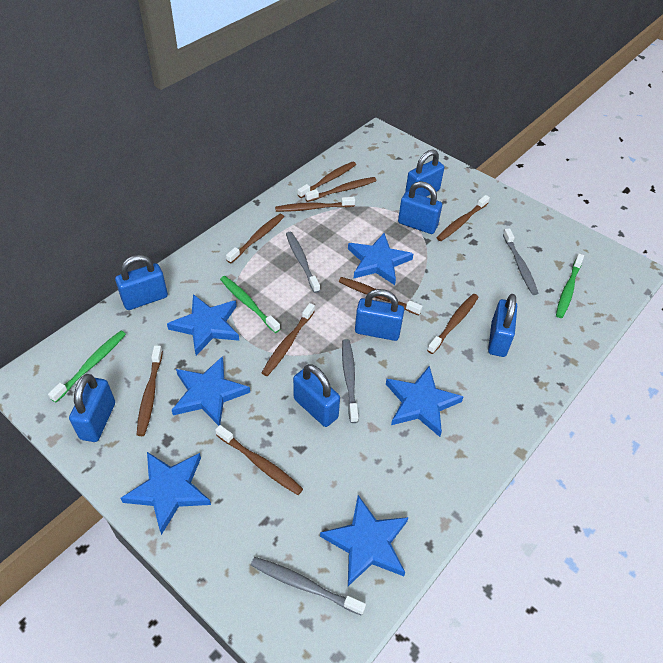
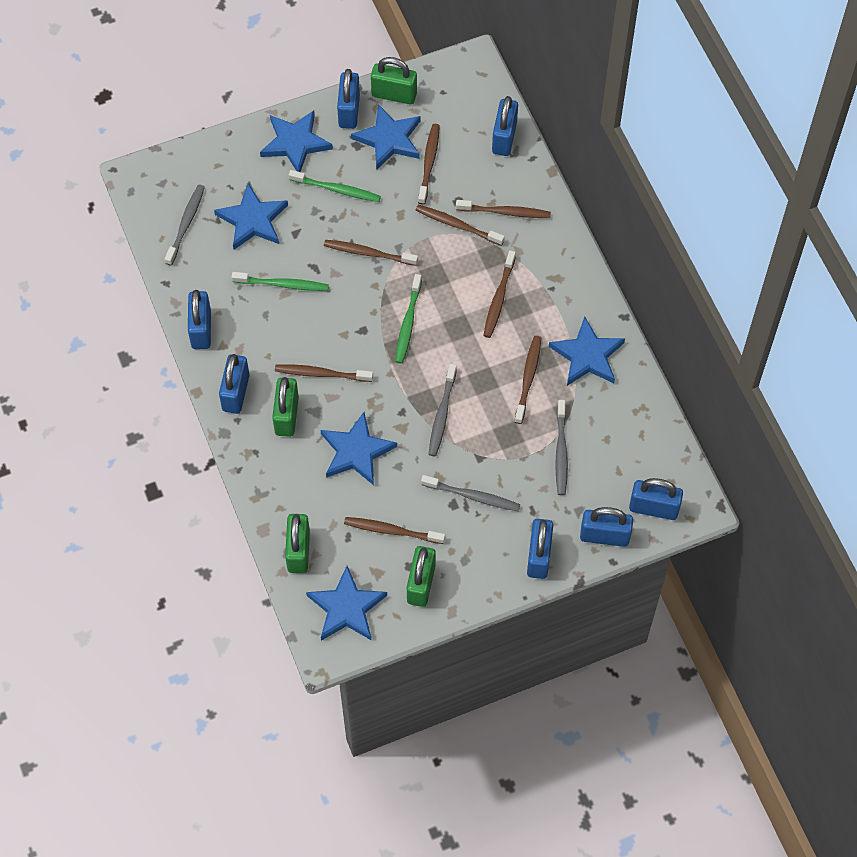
brown toothbrush: 10 -> 8
green padlock: 0 -> 4

